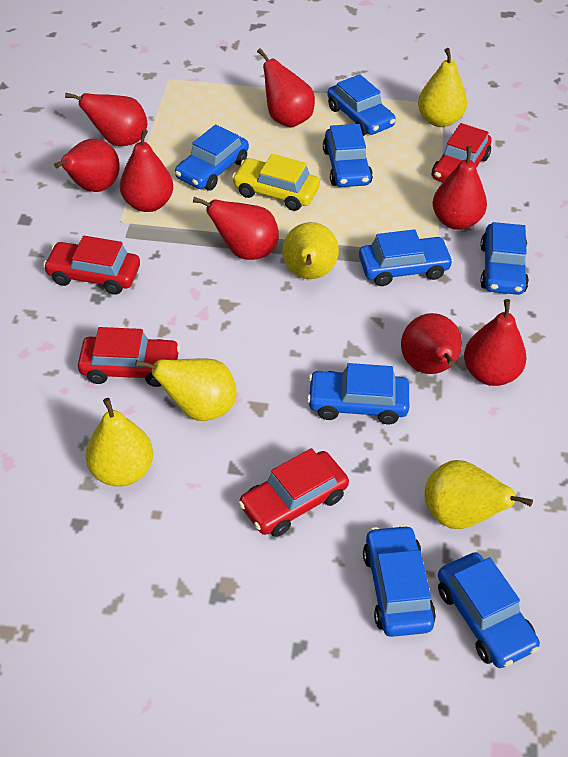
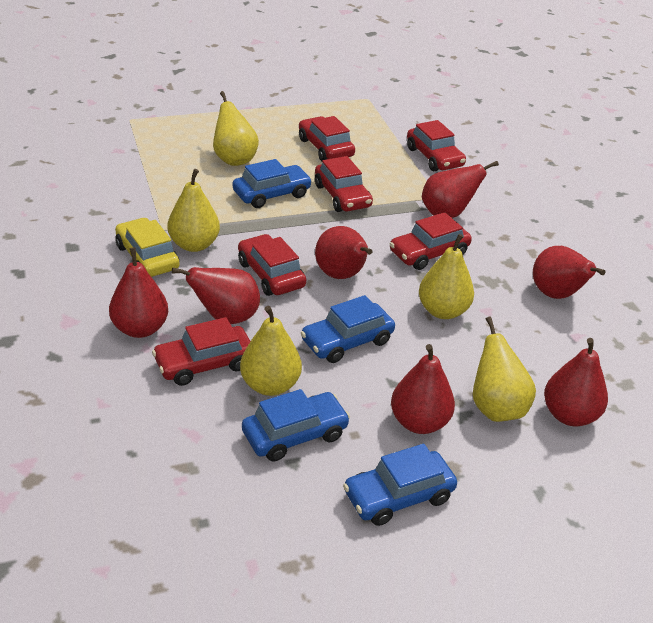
blue car: 8 -> 4
red car: 4 -> 6
red pear: 8 -> 7

